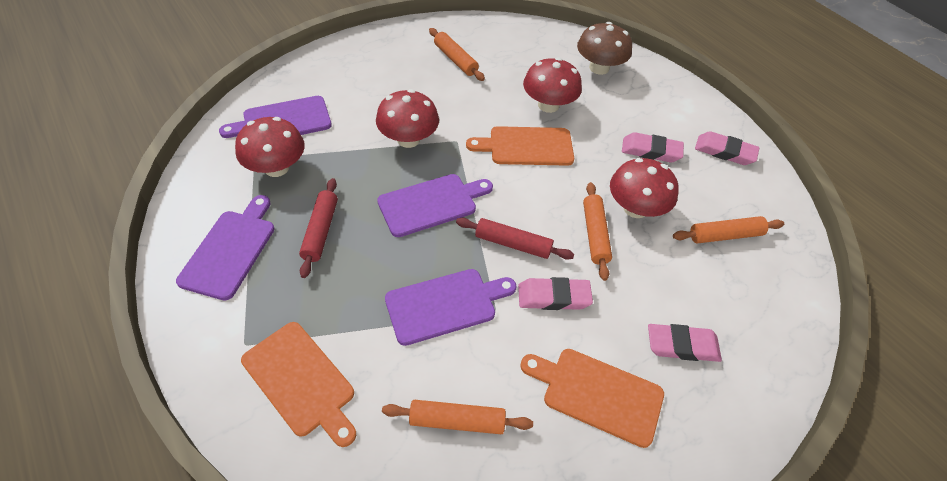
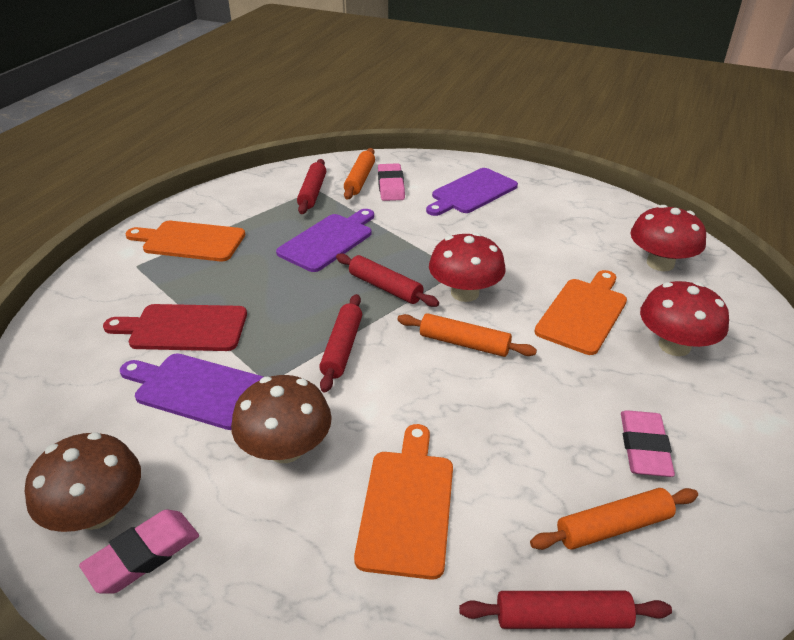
brown mushroom: 1 -> 2
orange rolling pin: 4 -> 3
pink eraser: 4 -> 3
purple cutting board: 4 -> 3
red cutting board: 0 -> 1
red mushroom: 4 -> 3
red rolling pin: 2 -> 4

